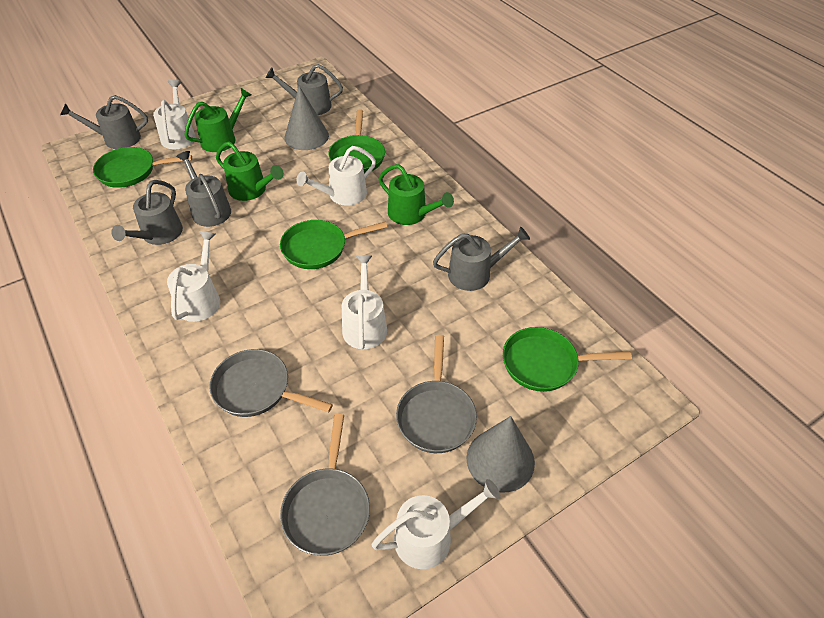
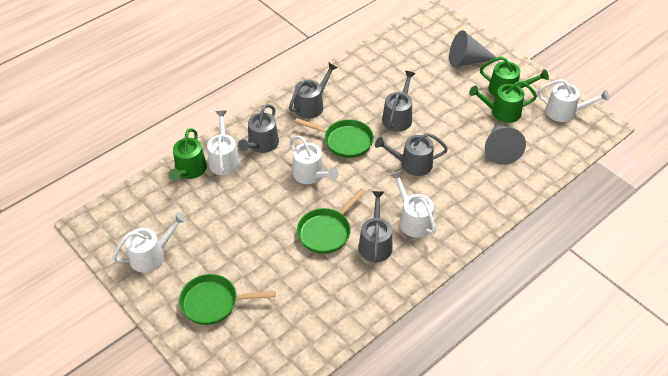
green pan: 4 -> 3
grey pan: 3 -> 0

